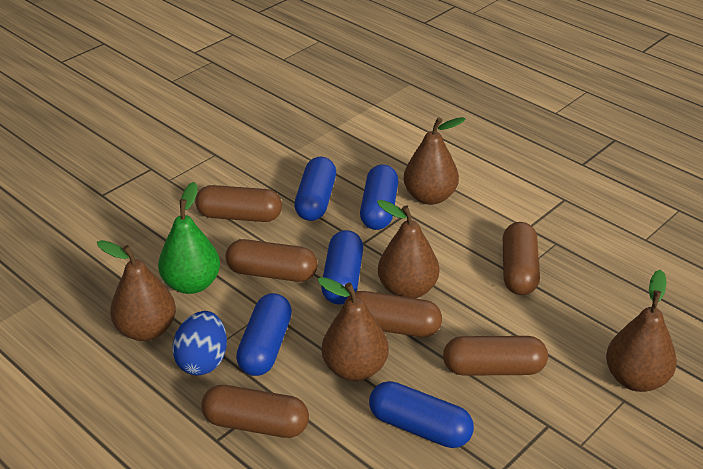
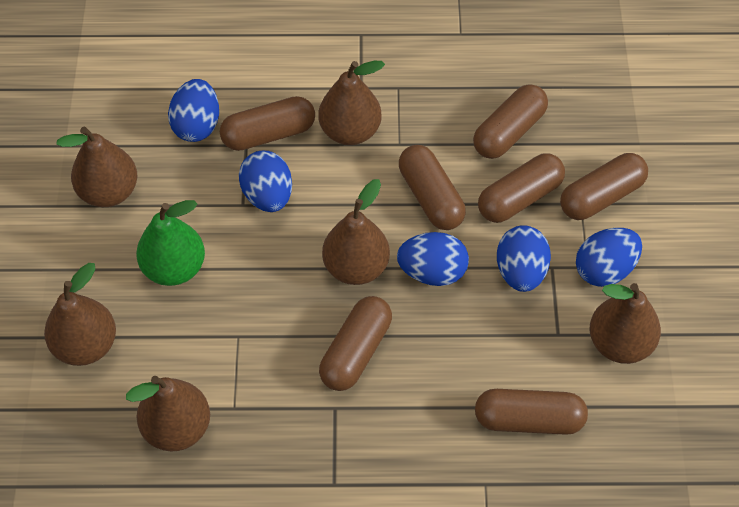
blue capsule: 5 -> 0
blue egg: 1 -> 5
brown capsule: 6 -> 7
brown pear: 5 -> 6

